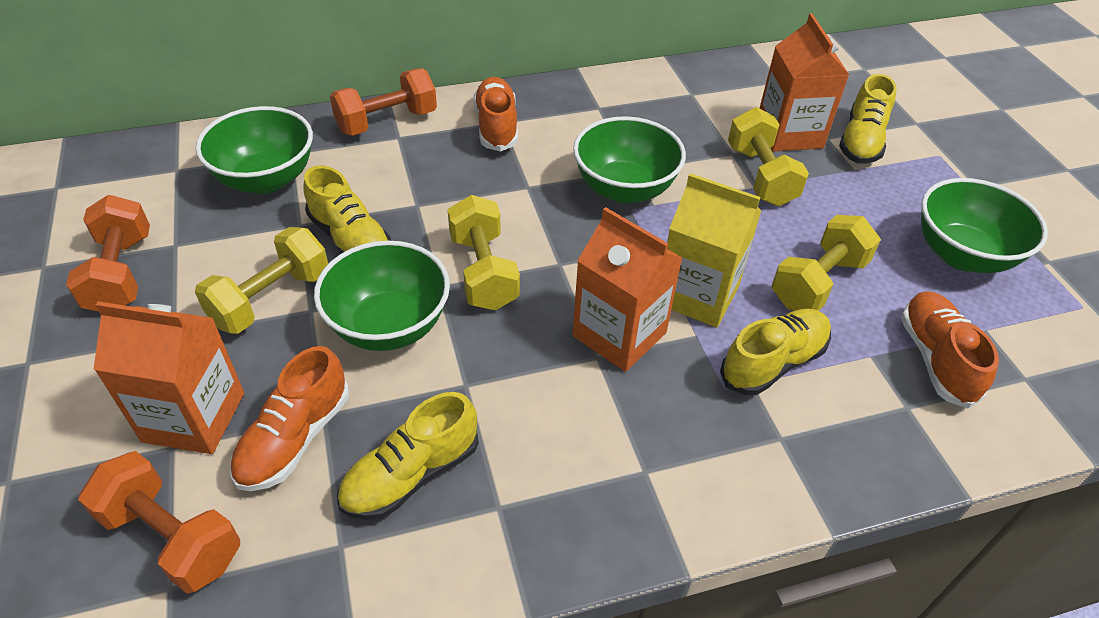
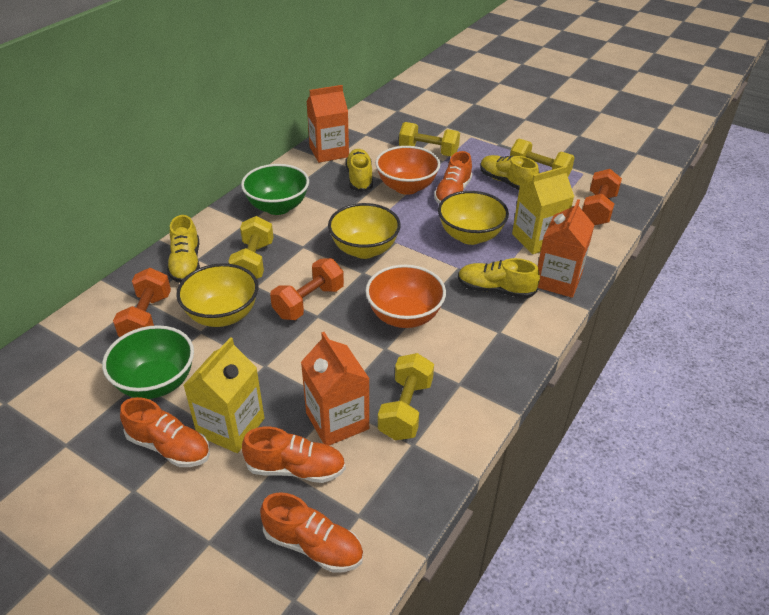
green bowl: 4 -> 2
orange bowl: 0 -> 2
orange shoe: 3 -> 4
yellow bowl: 0 -> 3
yellow carton: 1 -> 2

